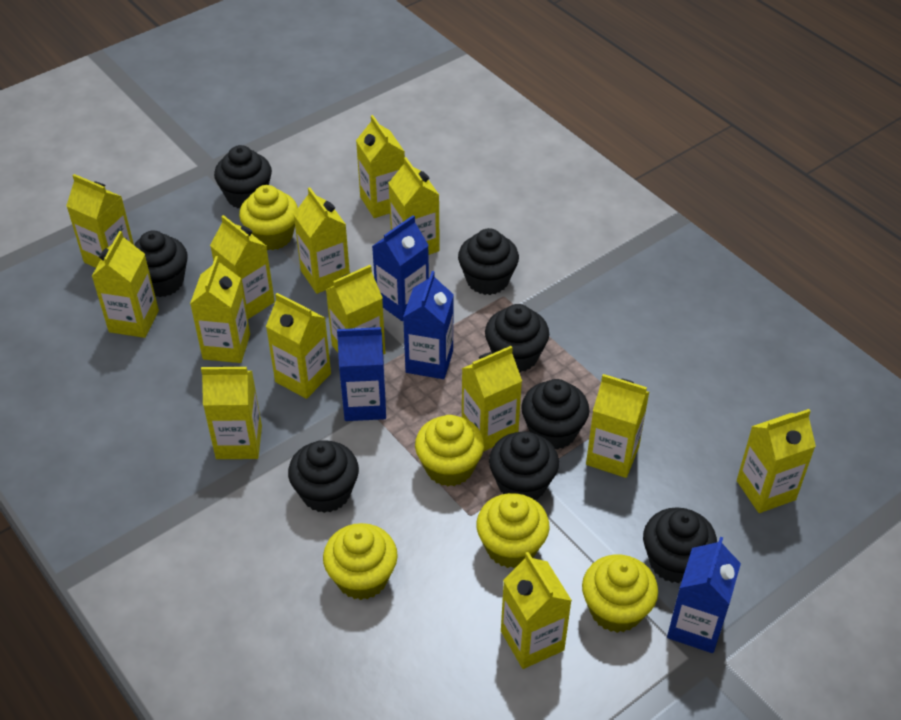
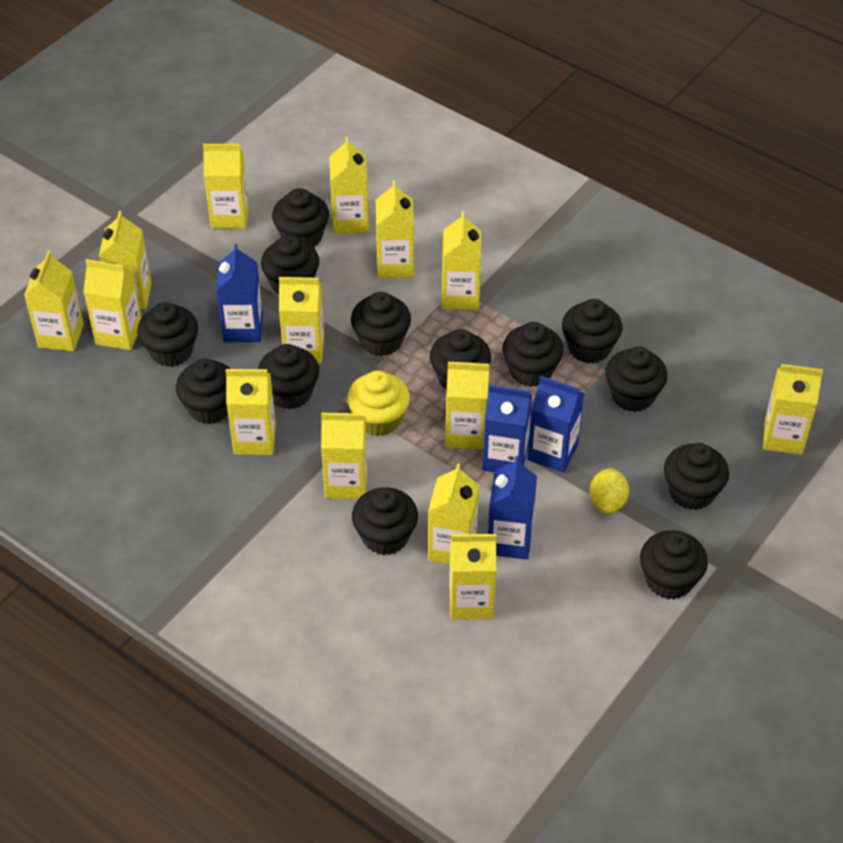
black cupcake: 8 -> 13
yellow cupcake: 5 -> 1
yellow lemon: 0 -> 1

